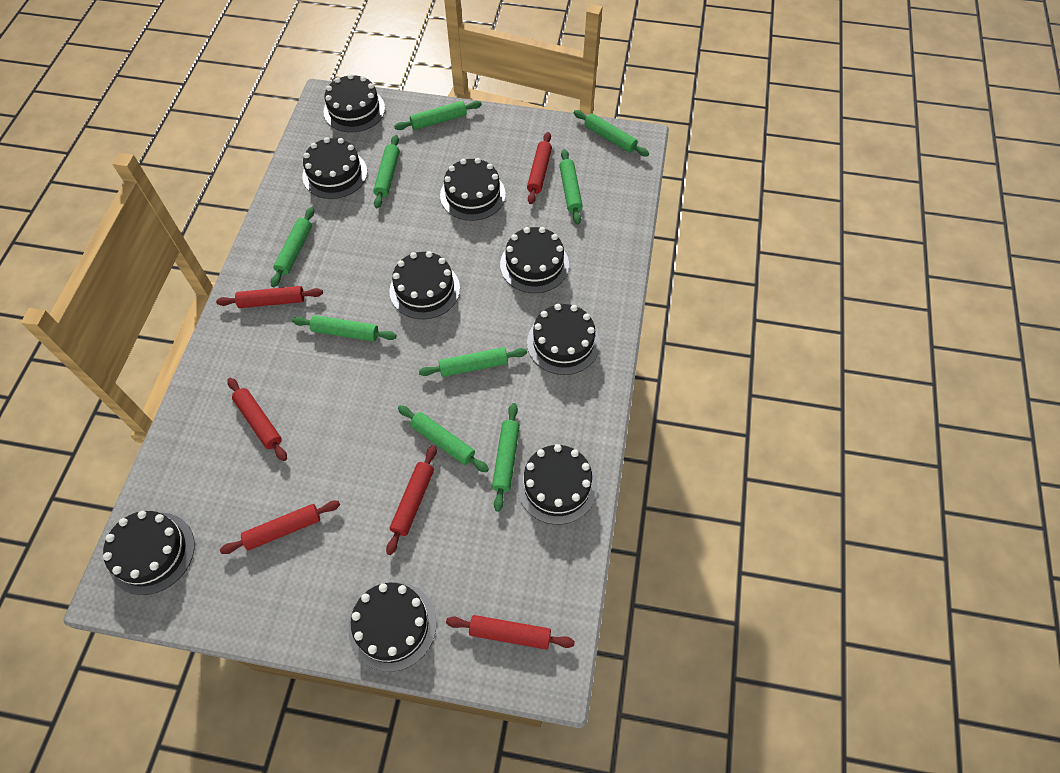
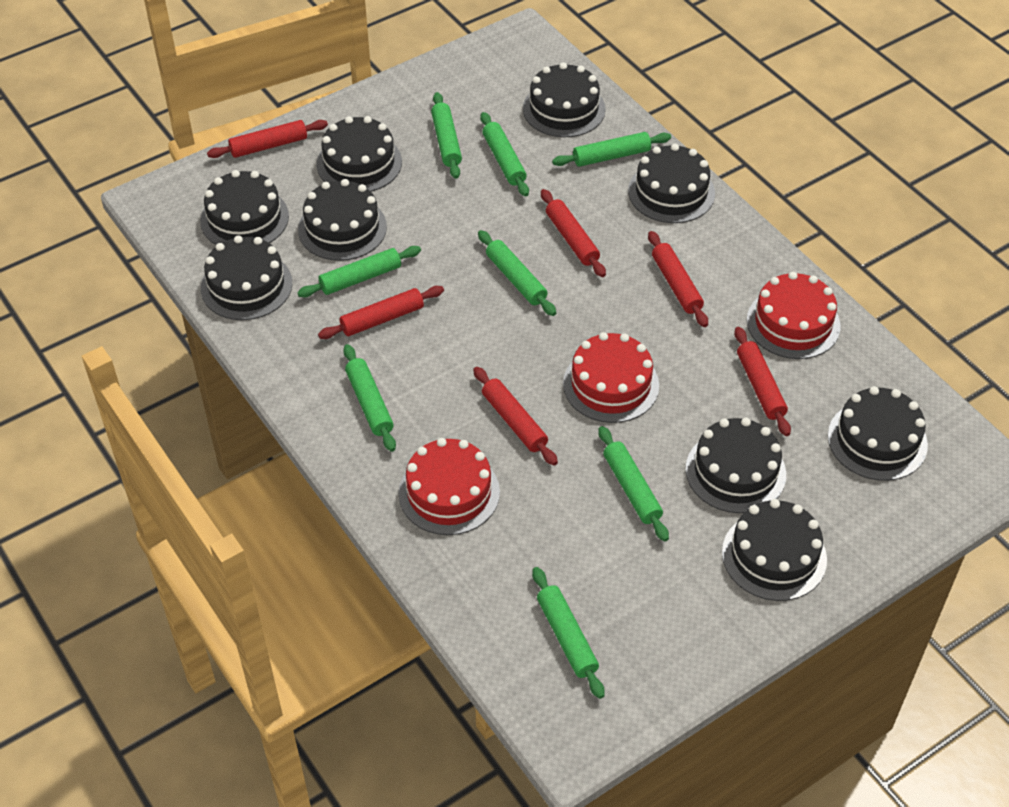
green rolling pin: 9 -> 8
red cake: 0 -> 3

